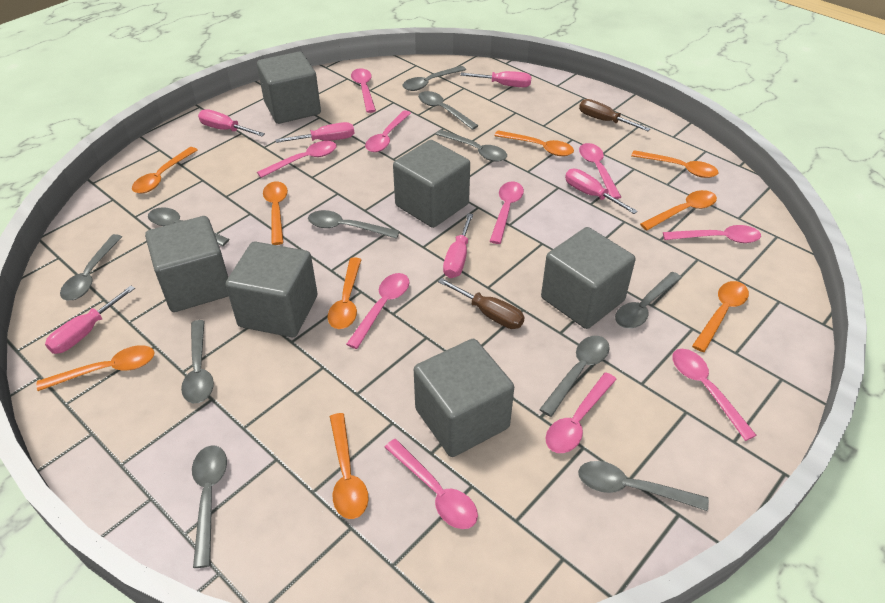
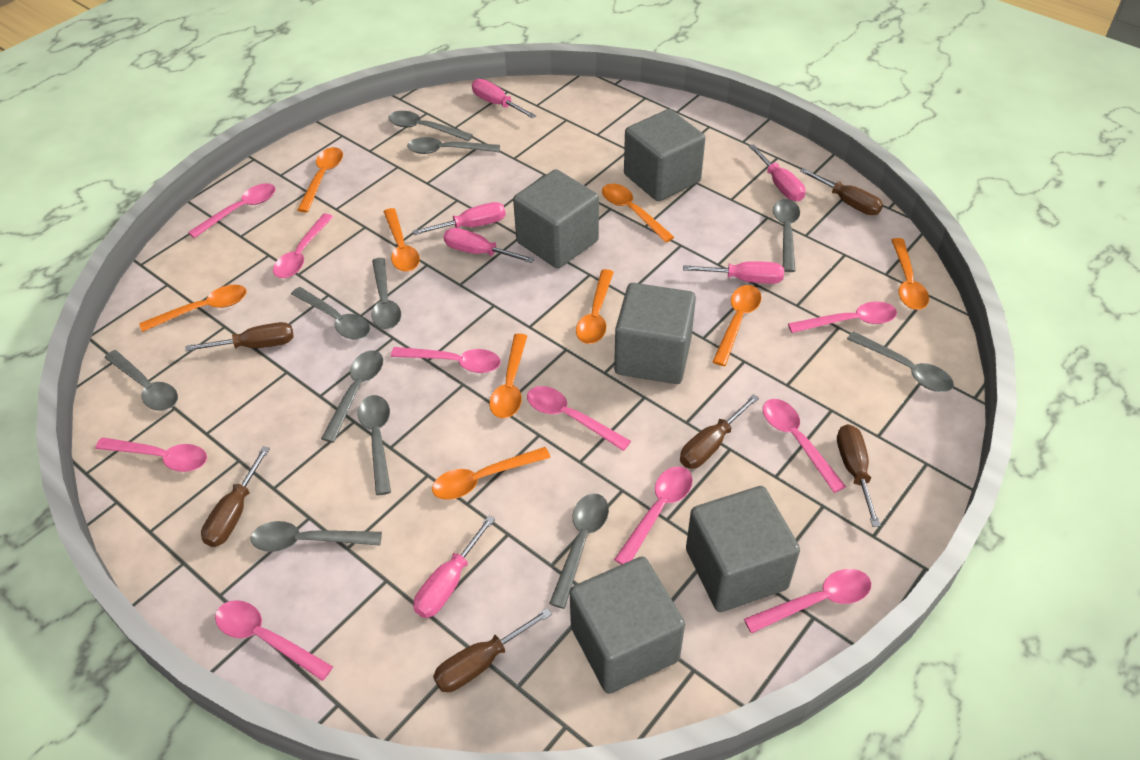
brown screwdriver: 2 -> 6
grey cube: 6 -> 5

